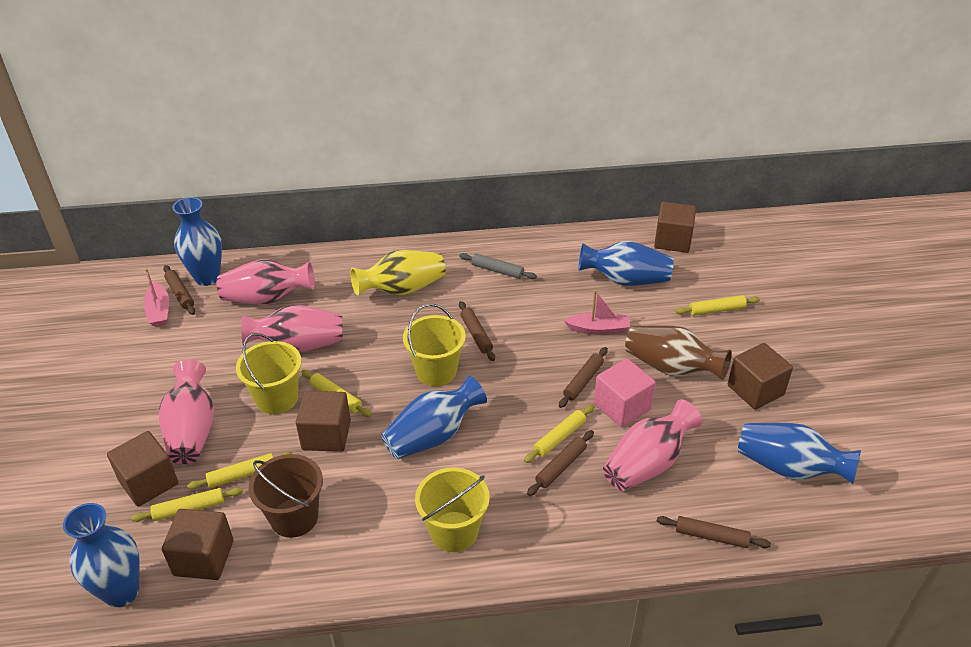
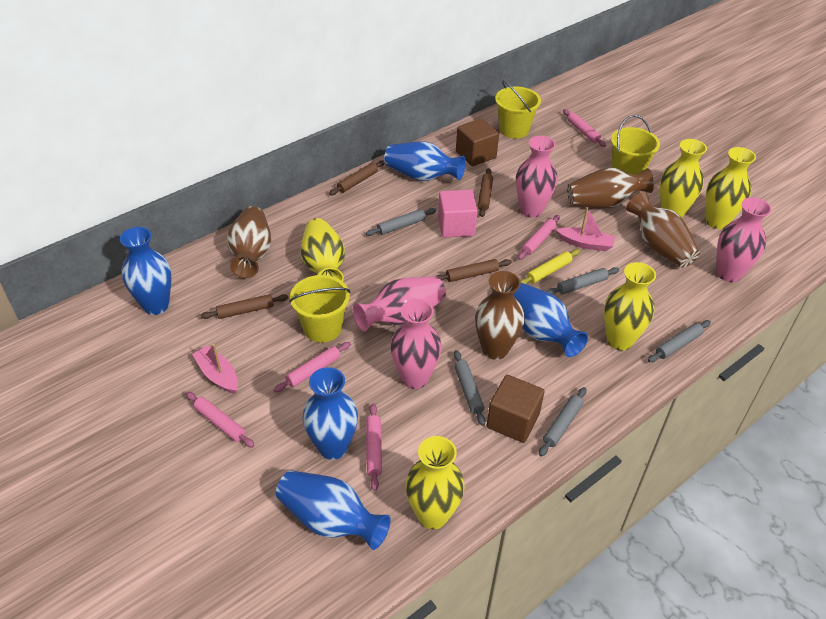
brown bucket: 1 -> 0
brown cube: 5 -> 2
brown rolling pin: 5 -> 4
brown vase: 1 -> 4
grey rolling pin: 1 -> 5
pink rolling pin: 0 -> 5
yellow rolling pin: 5 -> 1
yellow vase: 1 -> 5

